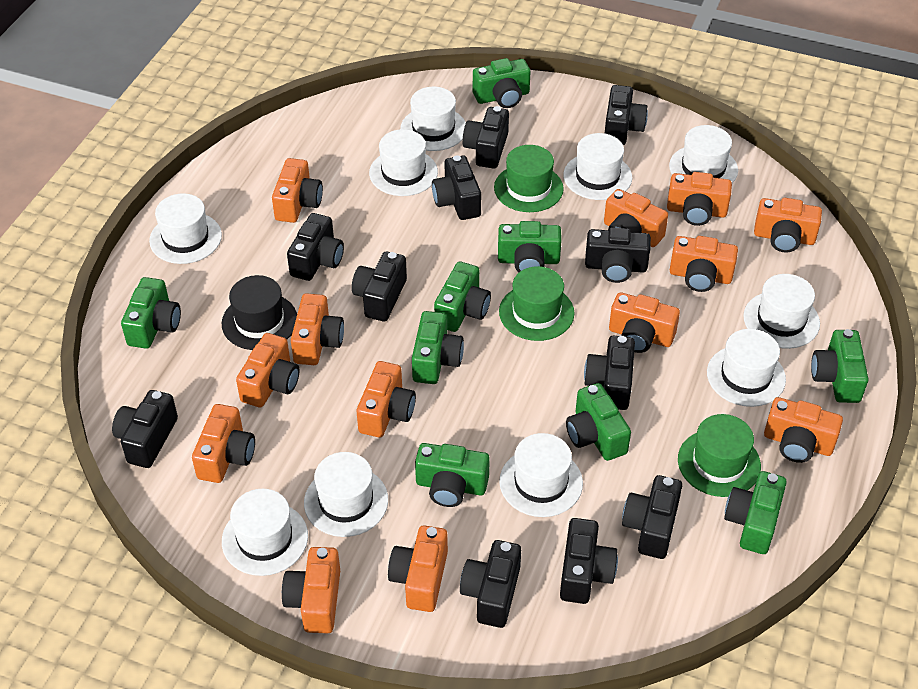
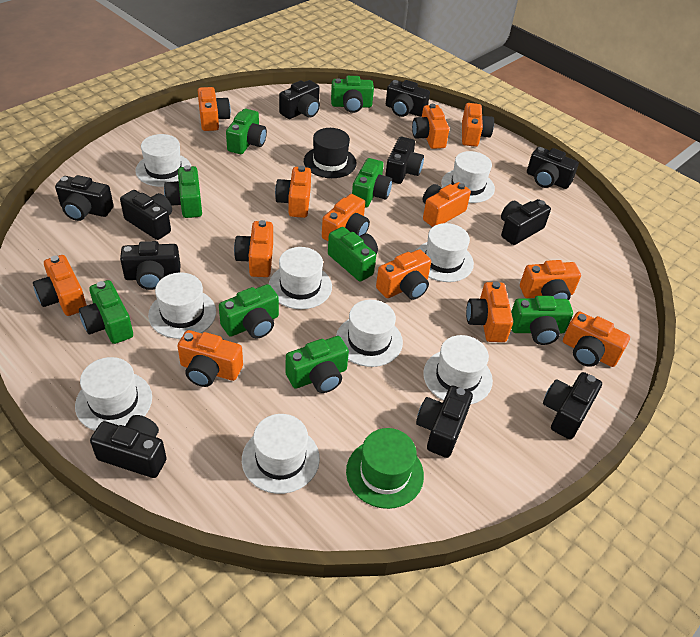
green hat: 3 -> 1
white hat: 10 -> 9

